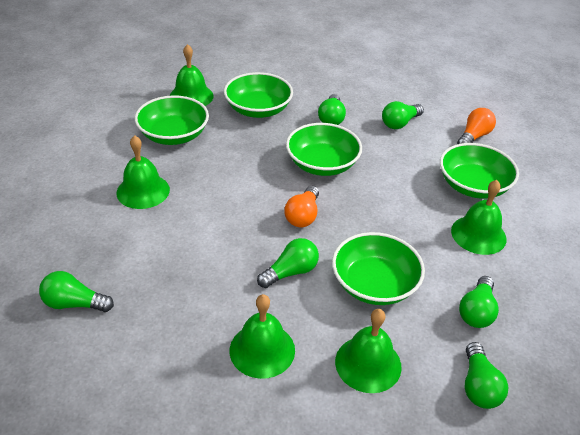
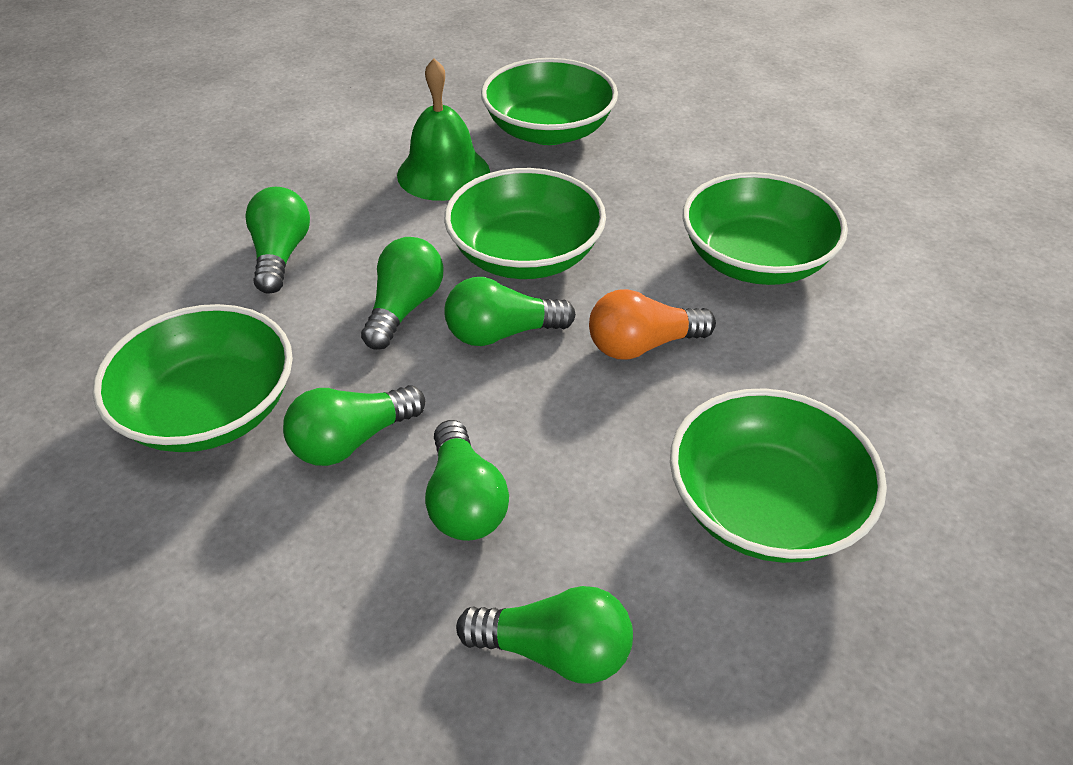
green bell: 5 -> 1
orange light bulb: 2 -> 1

